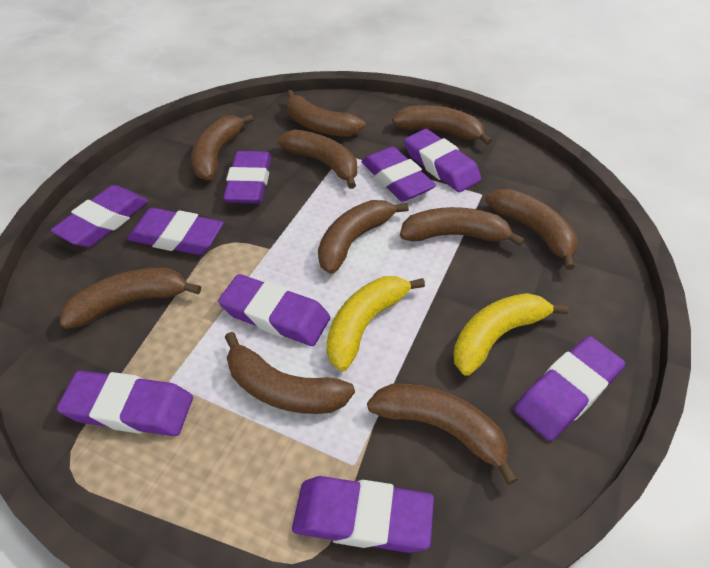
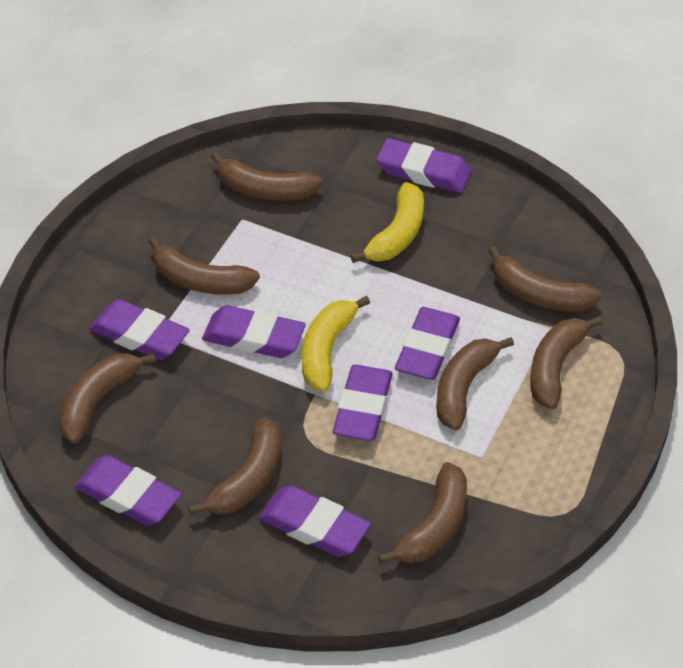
brown banana: 10 -> 8
purple eraser: 9 -> 7

